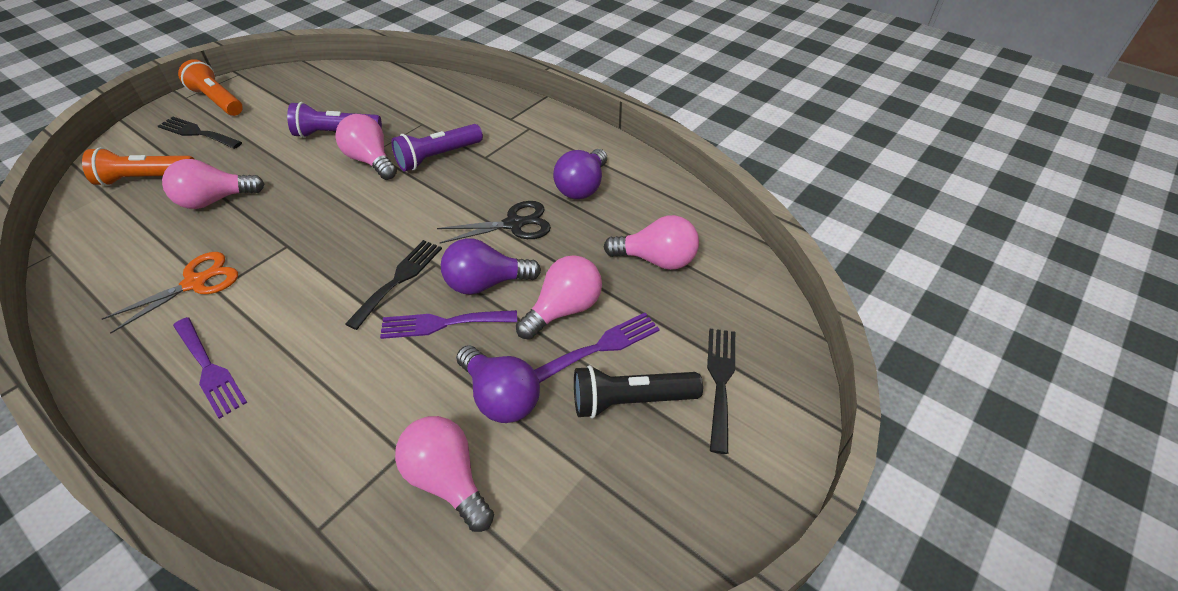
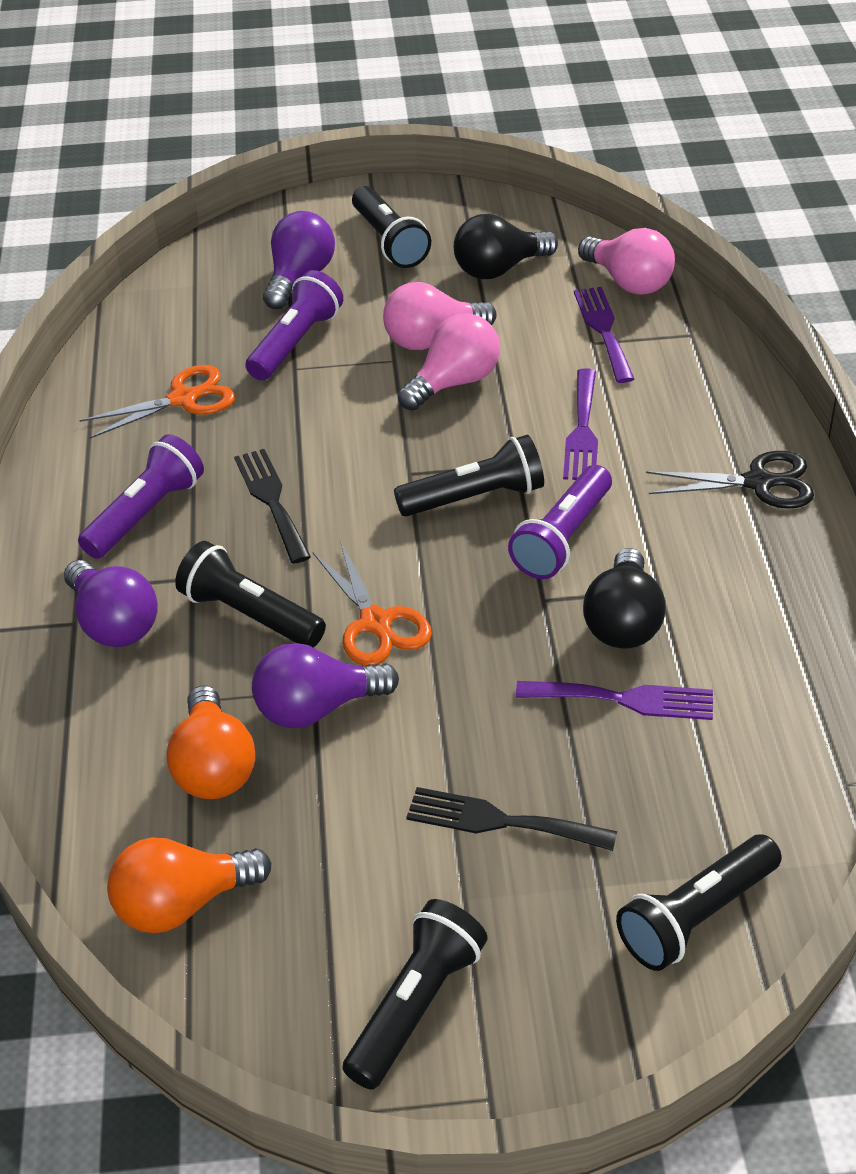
black flashlight: 1 -> 5
black fork: 3 -> 2
black light bulb: 0 -> 2
orange flashlight: 2 -> 0
orange light bulb: 0 -> 2
orange scissors: 1 -> 2
pink light bulb: 5 -> 3
purple flashlight: 2 -> 3

